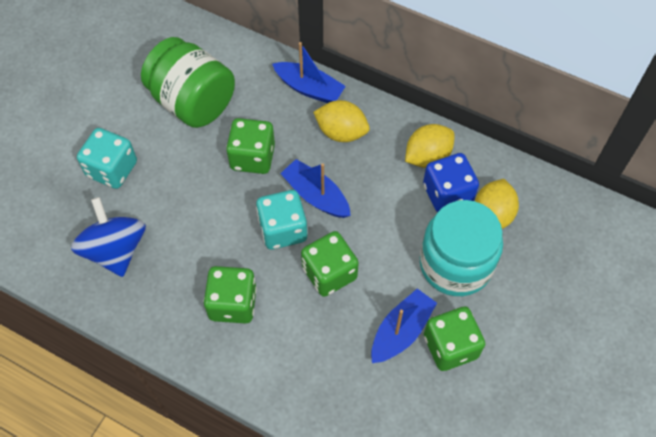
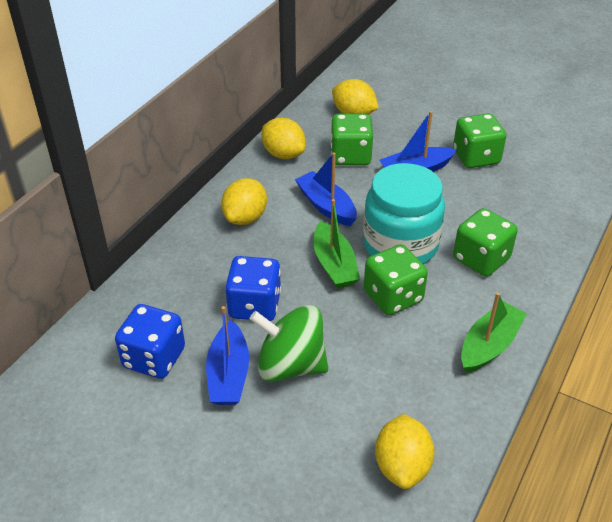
blue dice: 1 -> 2
blue spinning top: 1 -> 0
green boat: 0 -> 2
green jar: 1 -> 0
green spinning top: 0 -> 1
turquoise dice: 2 -> 0
yellow lemon: 3 -> 4

